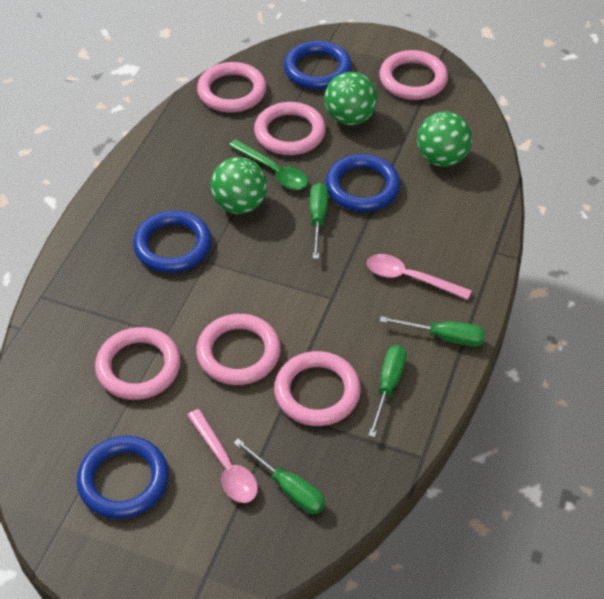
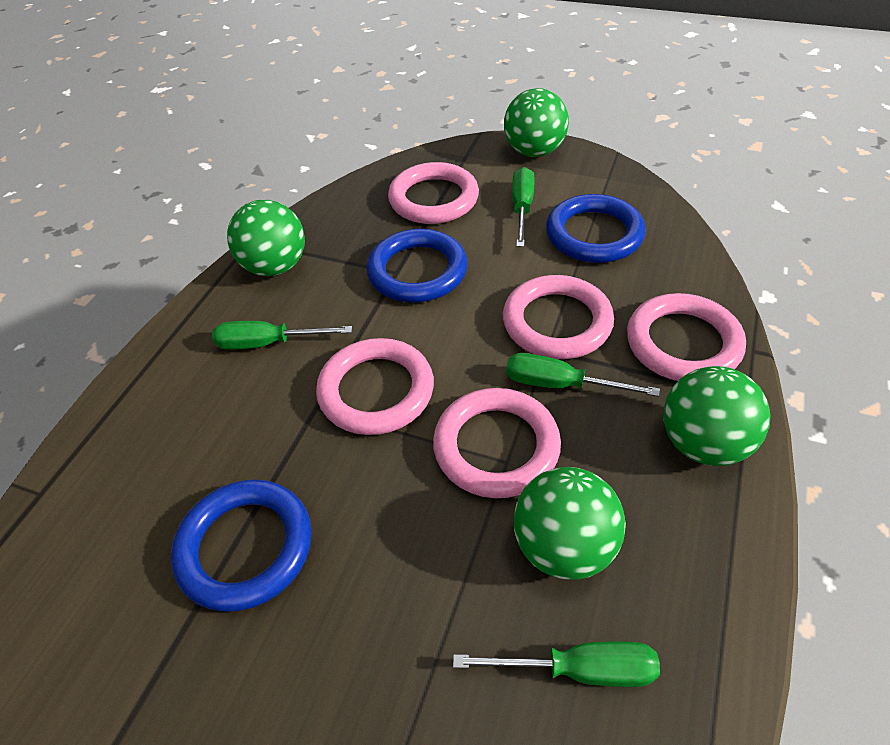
blue ring: 4 -> 3
green ball: 3 -> 4
green spoon: 1 -> 0
pink ring: 6 -> 5
pink spoon: 2 -> 0

